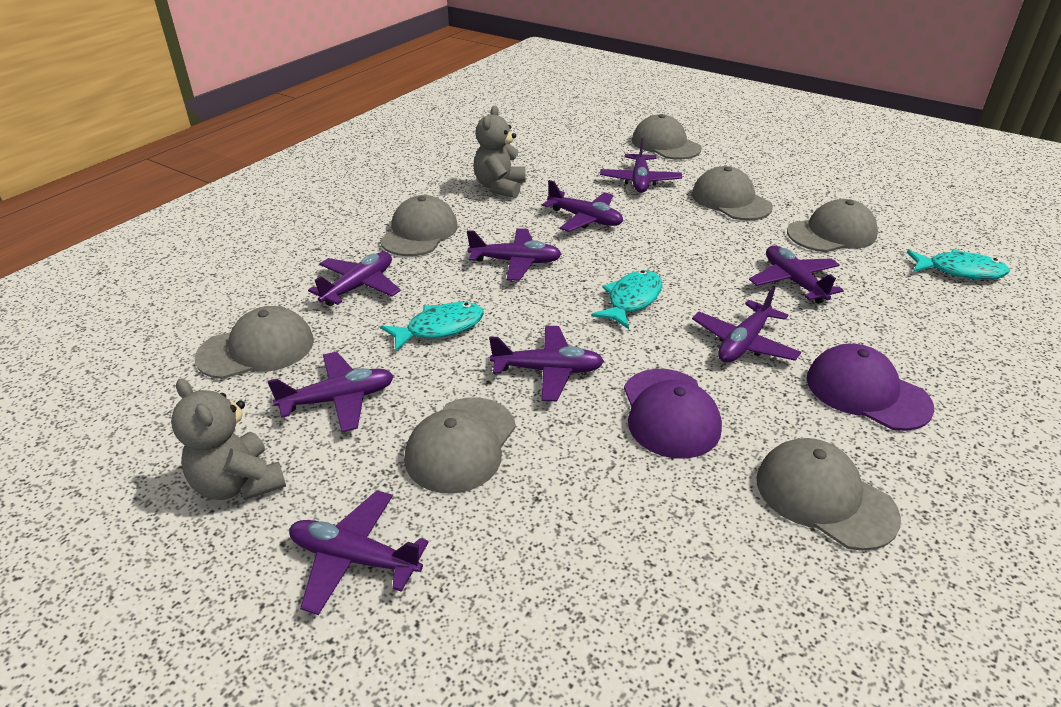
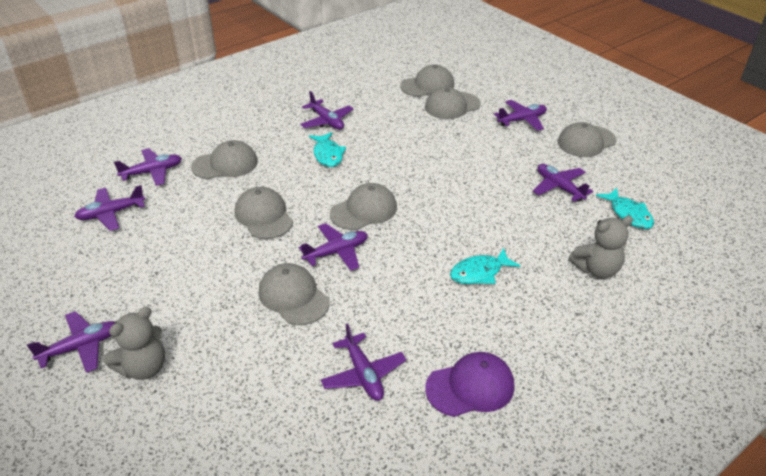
purple cap: 2 -> 1
purple plane: 9 -> 8

